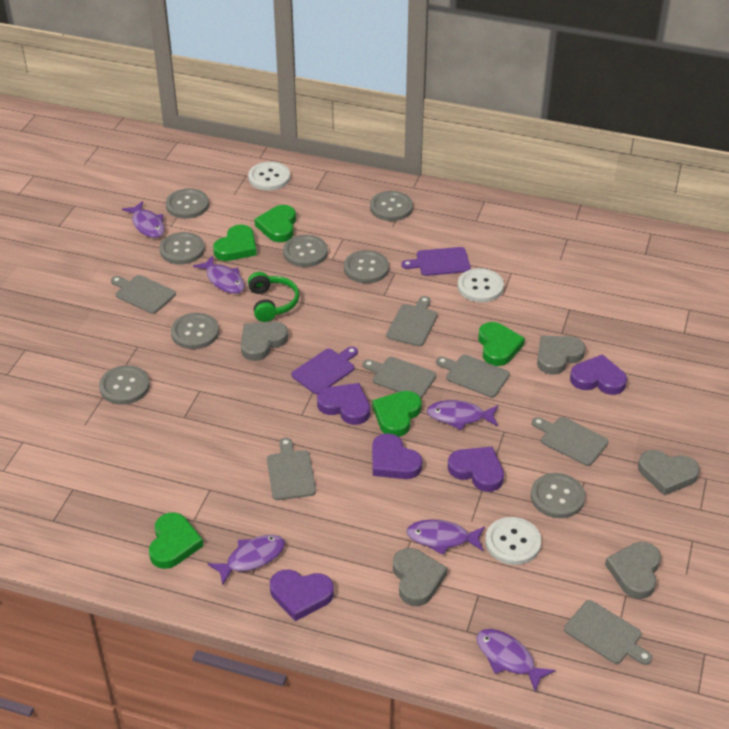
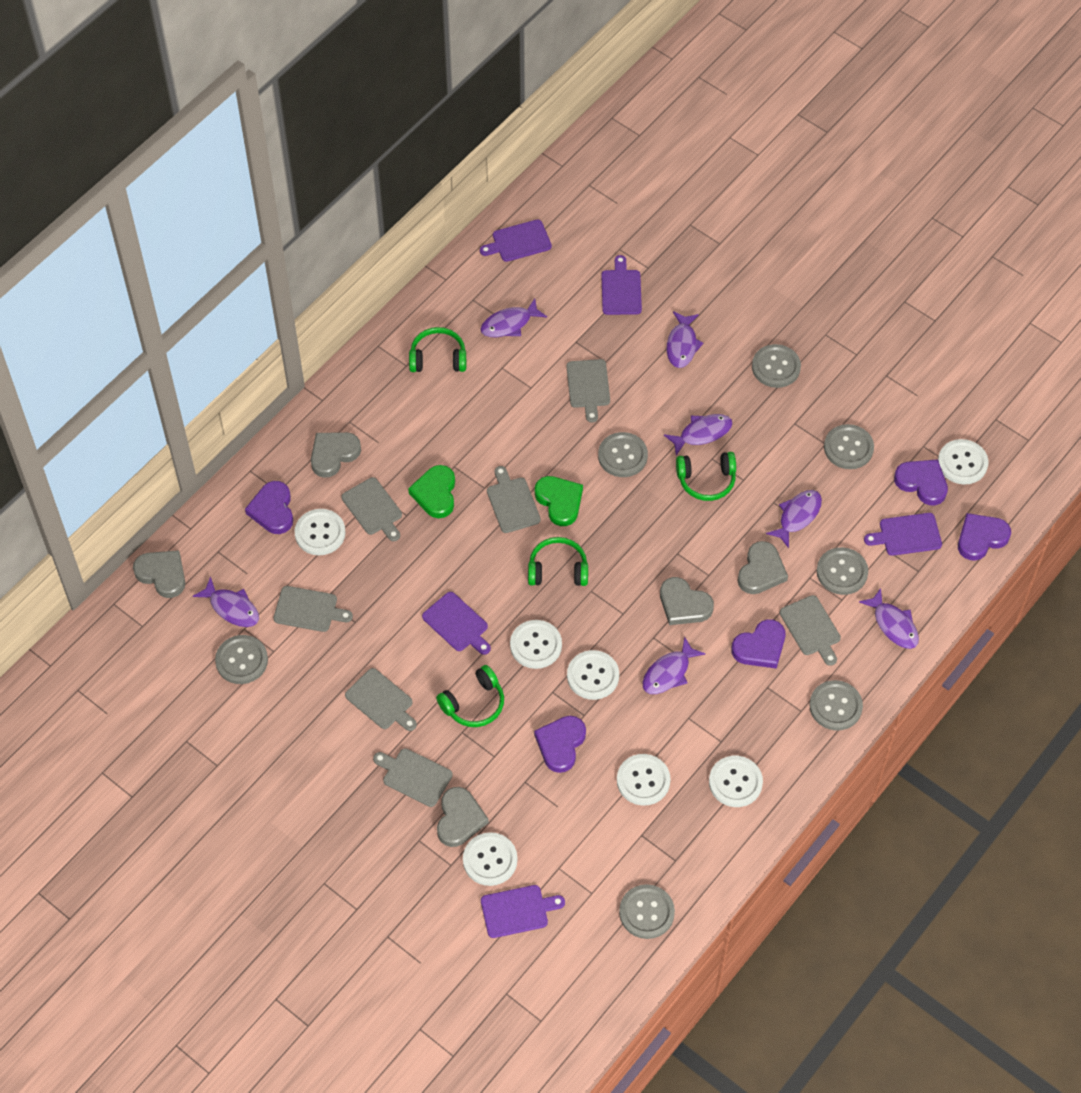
green headphones: 1 -> 4
green heart: 5 -> 2
grey button: 8 -> 7
purple cutting board: 2 -> 5
purple fish: 6 -> 7
white button: 3 -> 7

